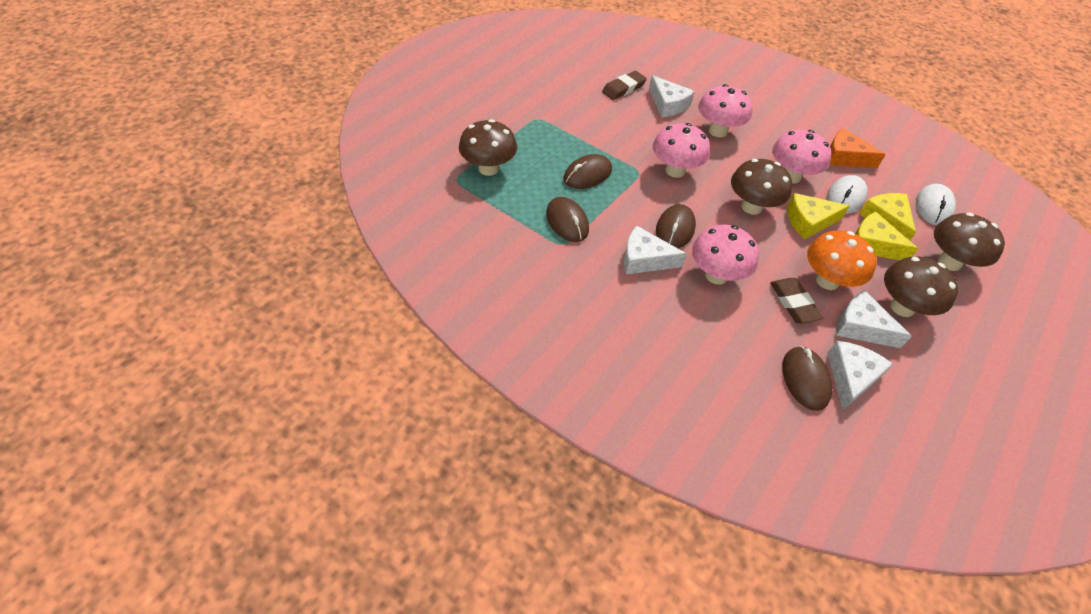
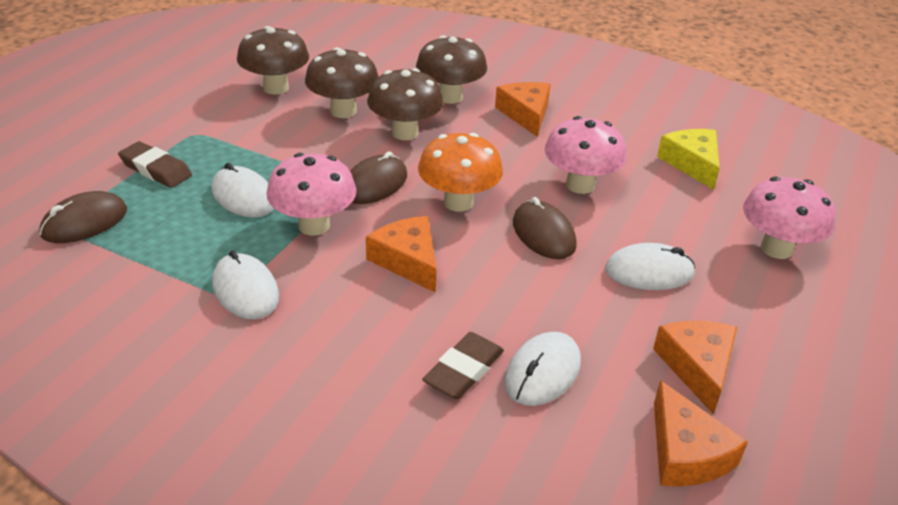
brown mouse: 4 -> 3
orange cheese: 1 -> 4
pink mushroom: 4 -> 3
white cheese: 4 -> 0
white mouse: 2 -> 4
yellow cheese: 3 -> 1

